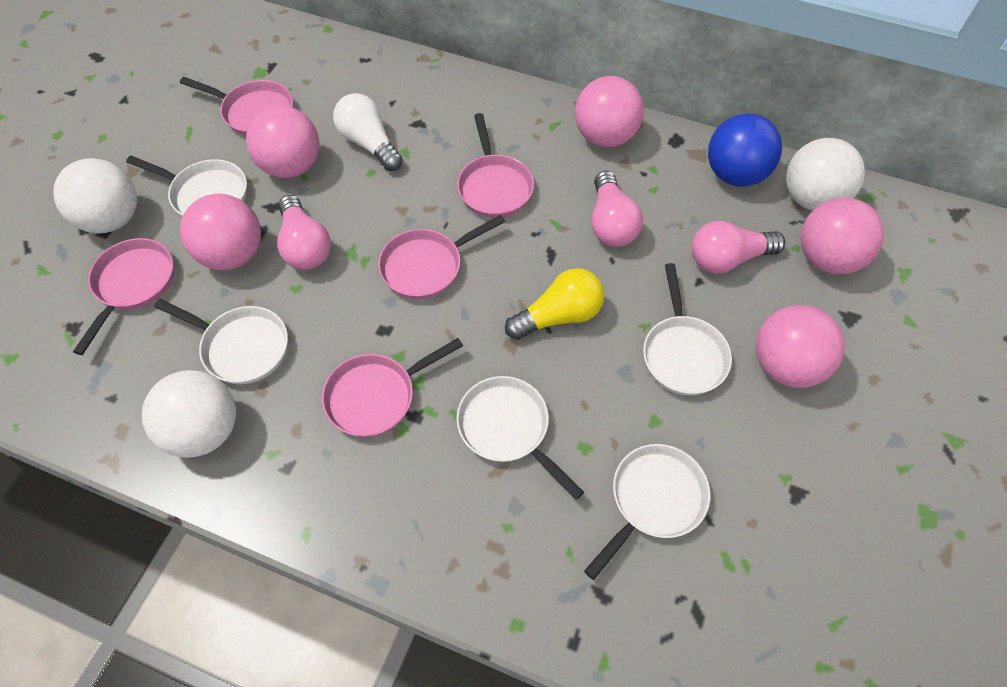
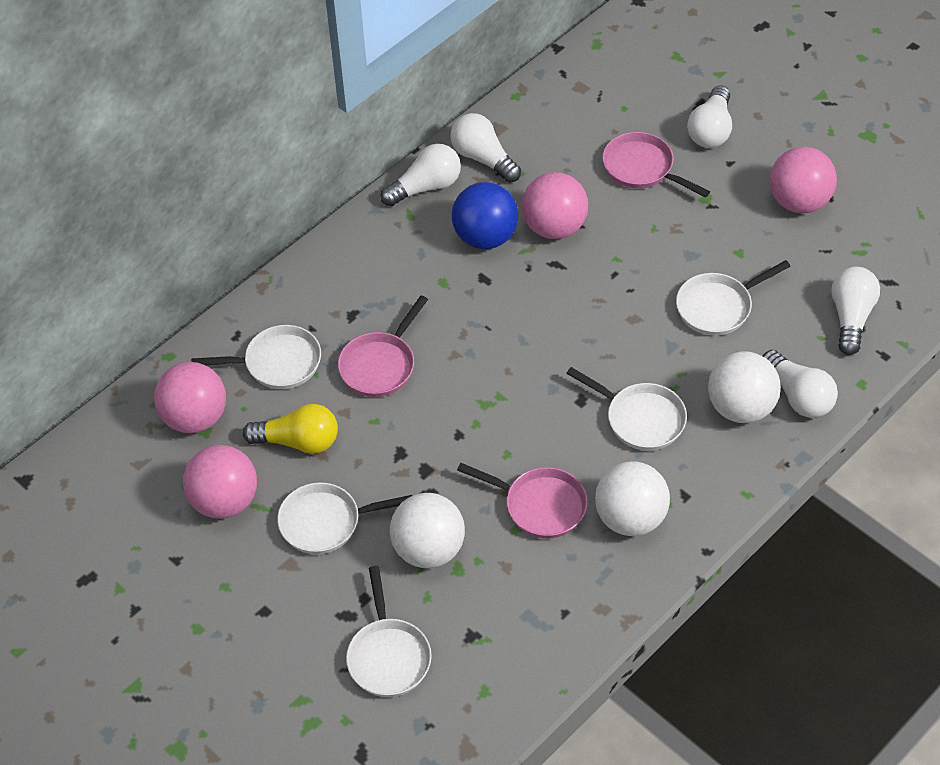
pink ball: 5 -> 4
pink light bulb: 3 -> 0
pink pan: 5 -> 3
white light bulb: 1 -> 5

